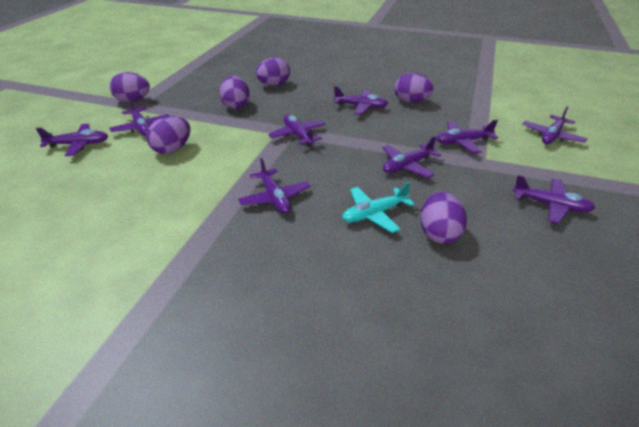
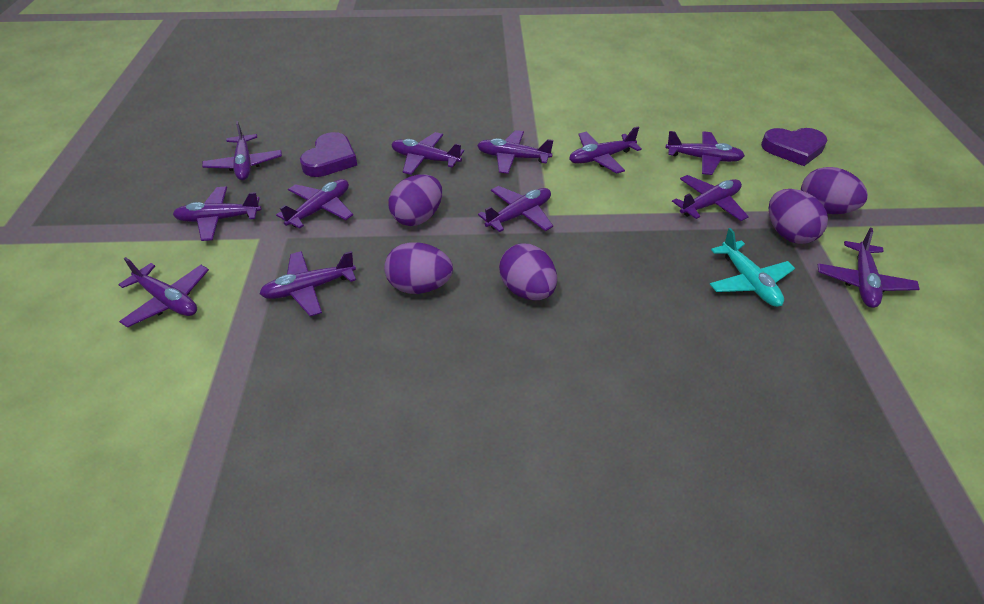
purple egg: 6 -> 5
purple heart: 0 -> 2
purple plane: 9 -> 12

